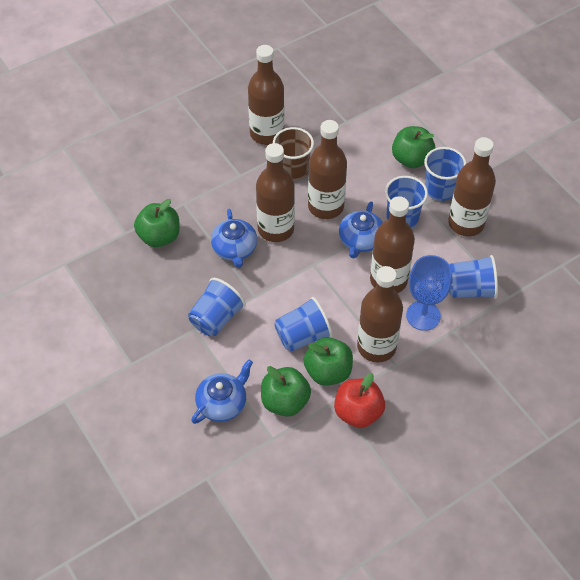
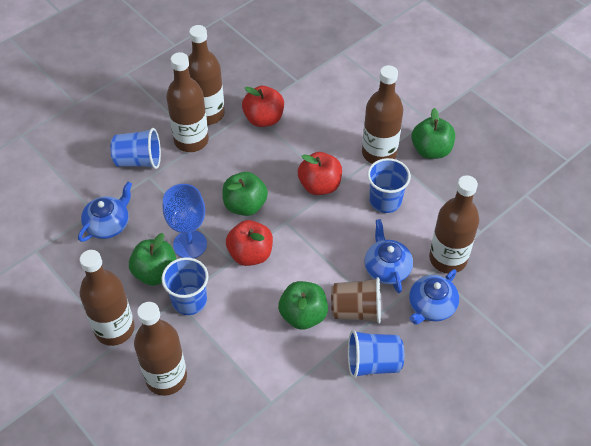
blue cup: 5 -> 4
red apple: 1 -> 3

